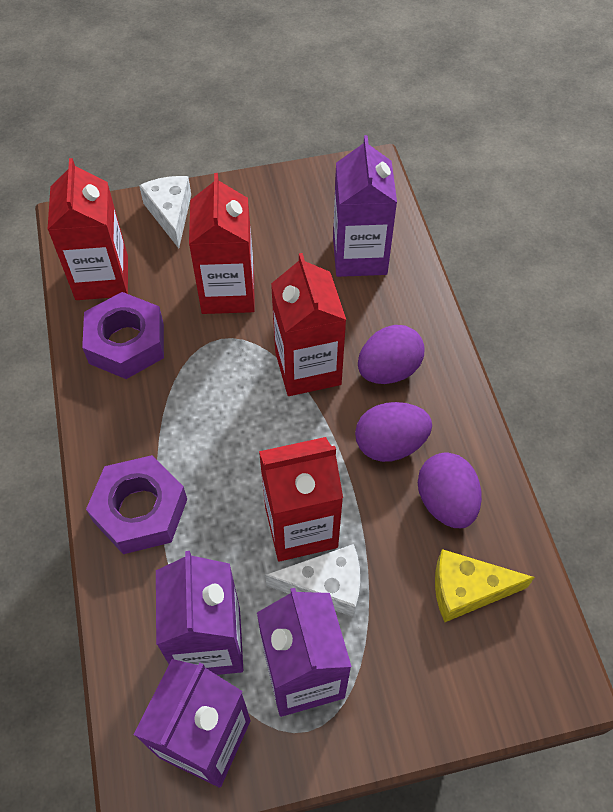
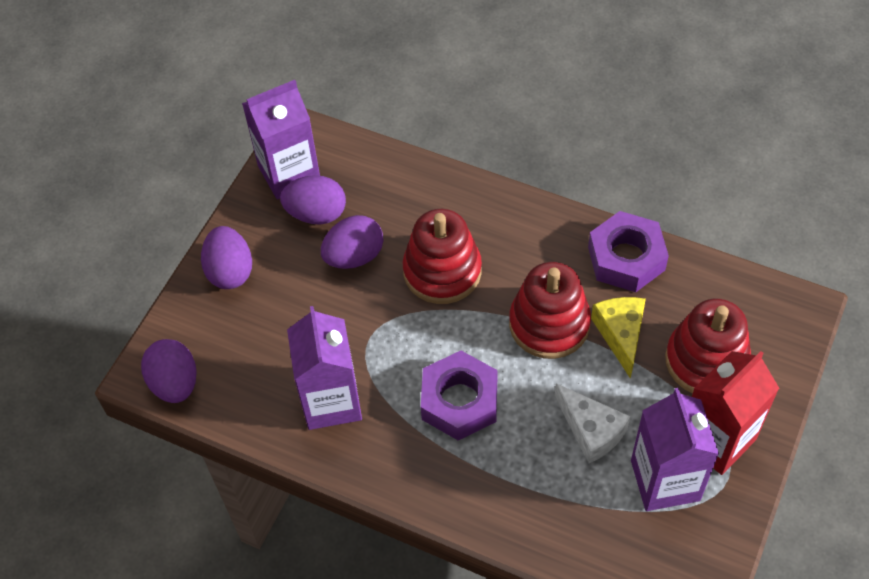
purple carton: 4 -> 3
purple egg: 3 -> 4
red carton: 4 -> 1
red stacking toy: 0 -> 3
white cheese: 2 -> 1

